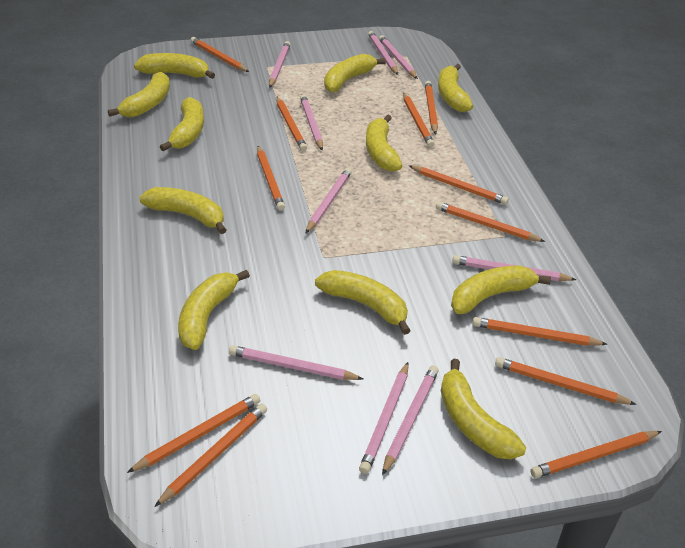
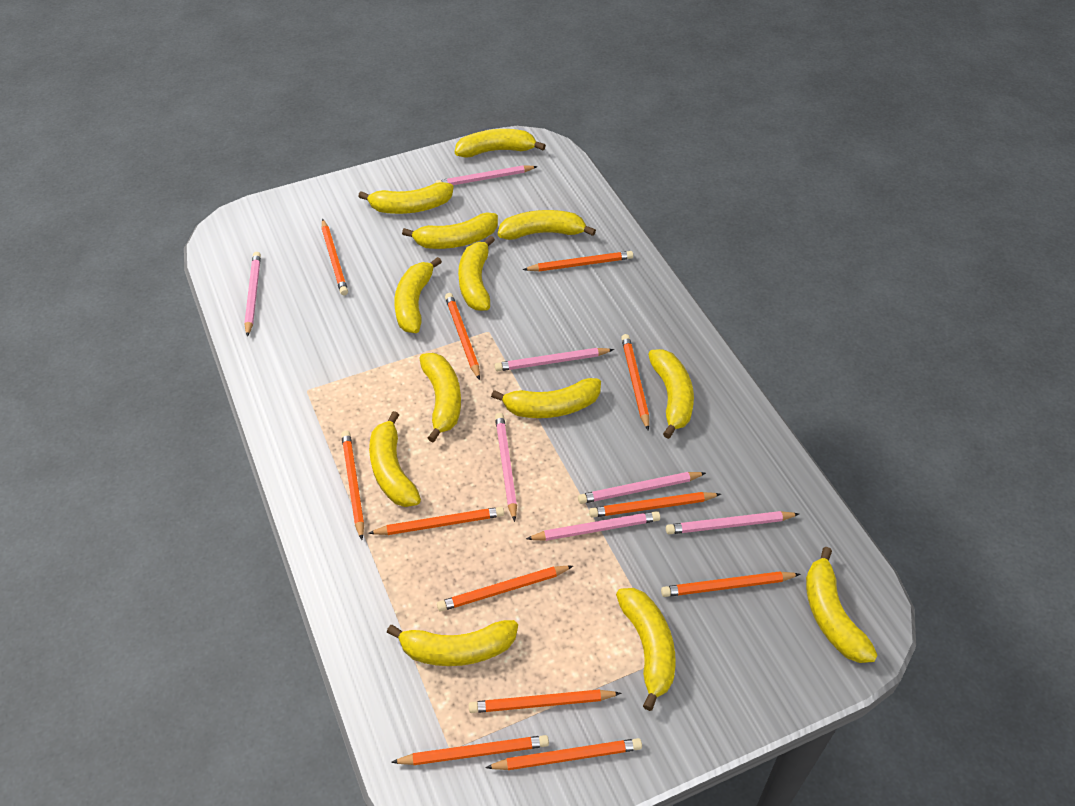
pink pencil: 9 -> 7
yellow banana: 11 -> 13

